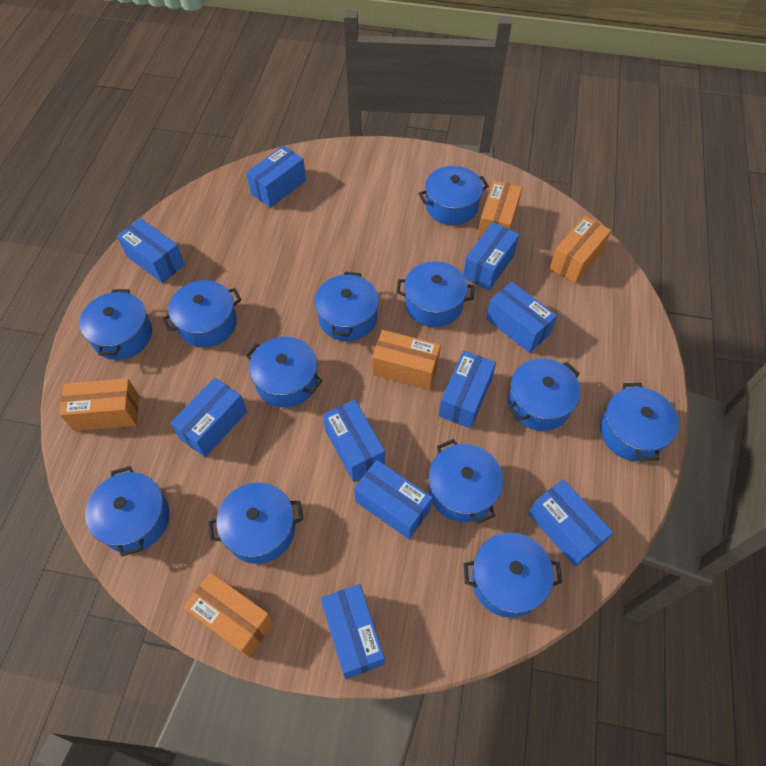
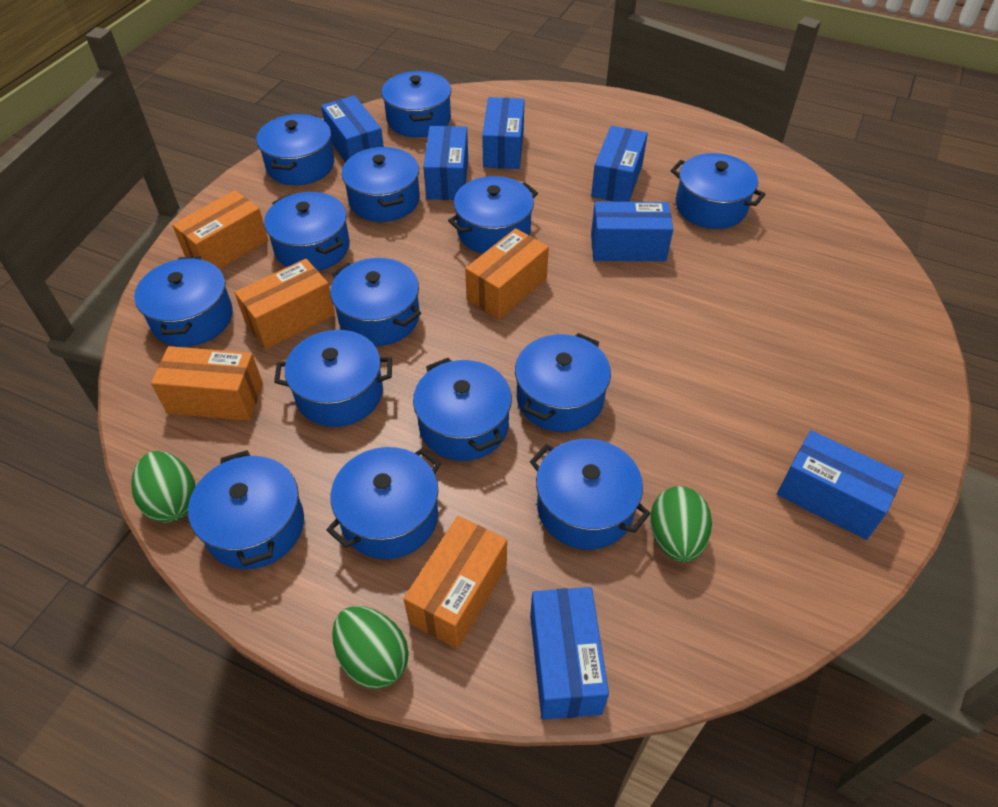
blue box: 10 -> 7
blue pot: 12 -> 14
green egg: 0 -> 3

